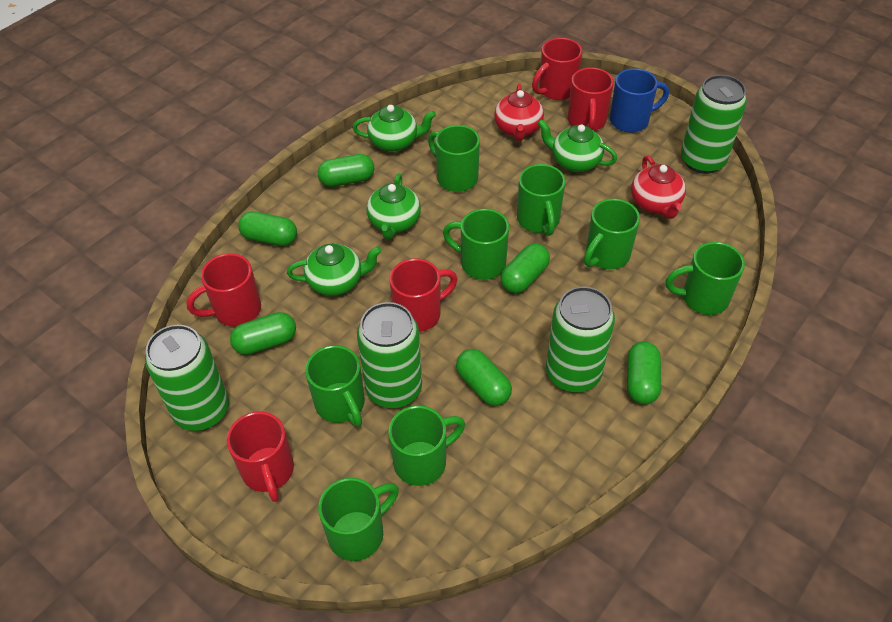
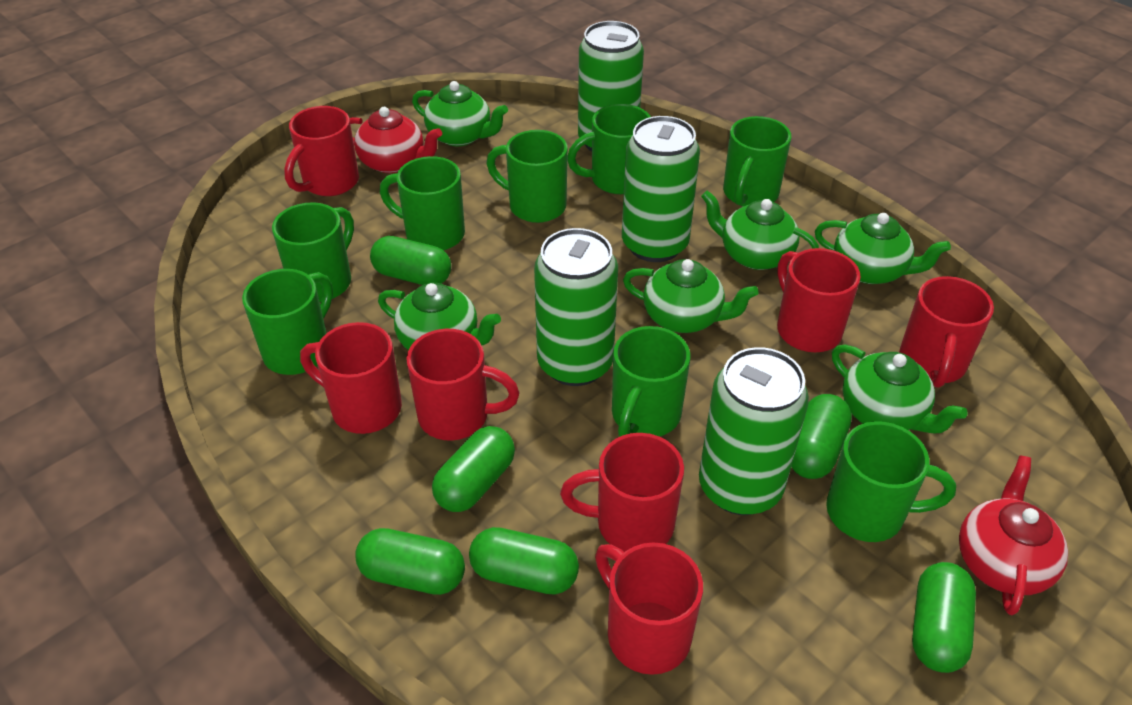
blue mug: 1 -> 0
green teapot: 4 -> 6
red mug: 5 -> 7

